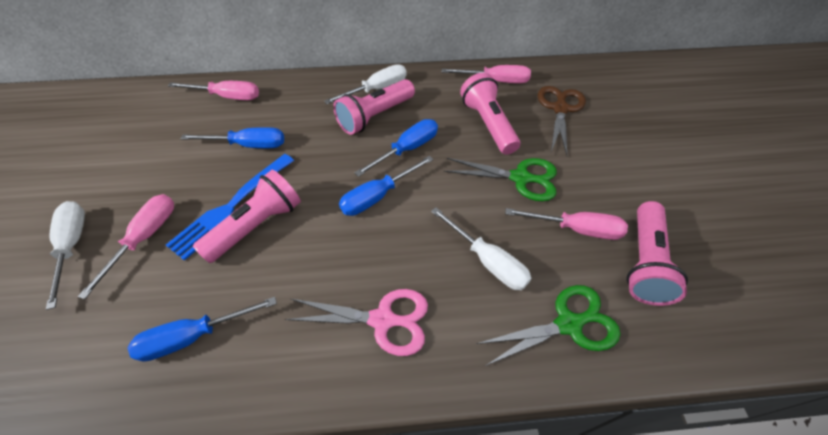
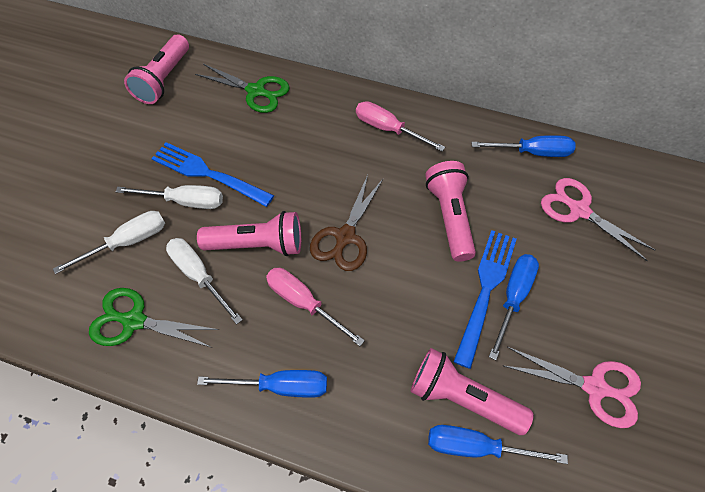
blue fork: 1 -> 2
pink scissors: 1 -> 2
pink screwdriver: 4 -> 2

